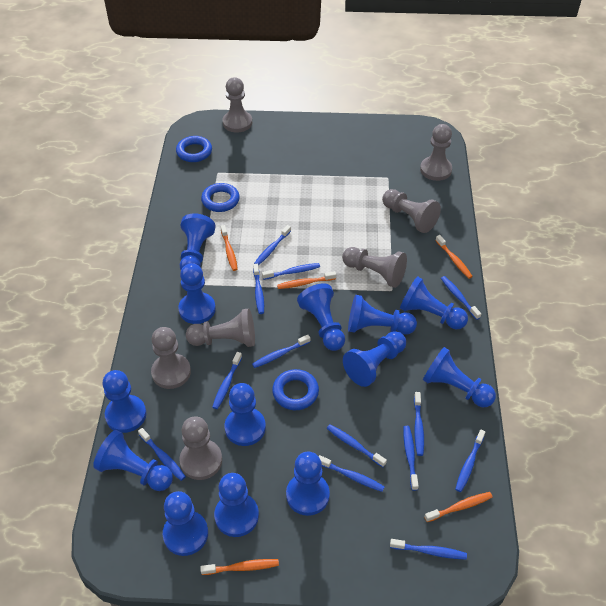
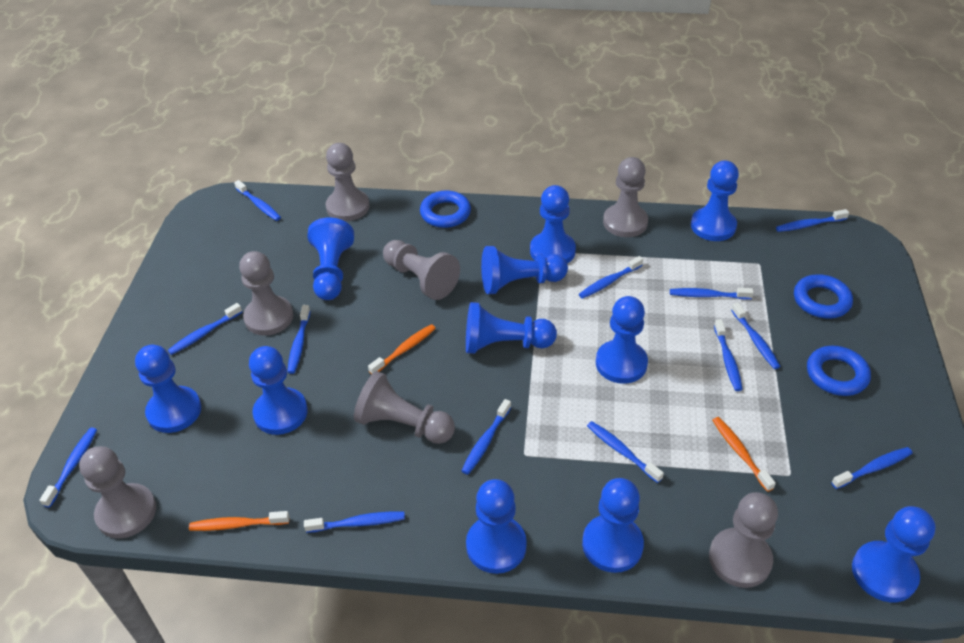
blue pawn: 13 -> 11
orange toothbrush: 5 -> 3

